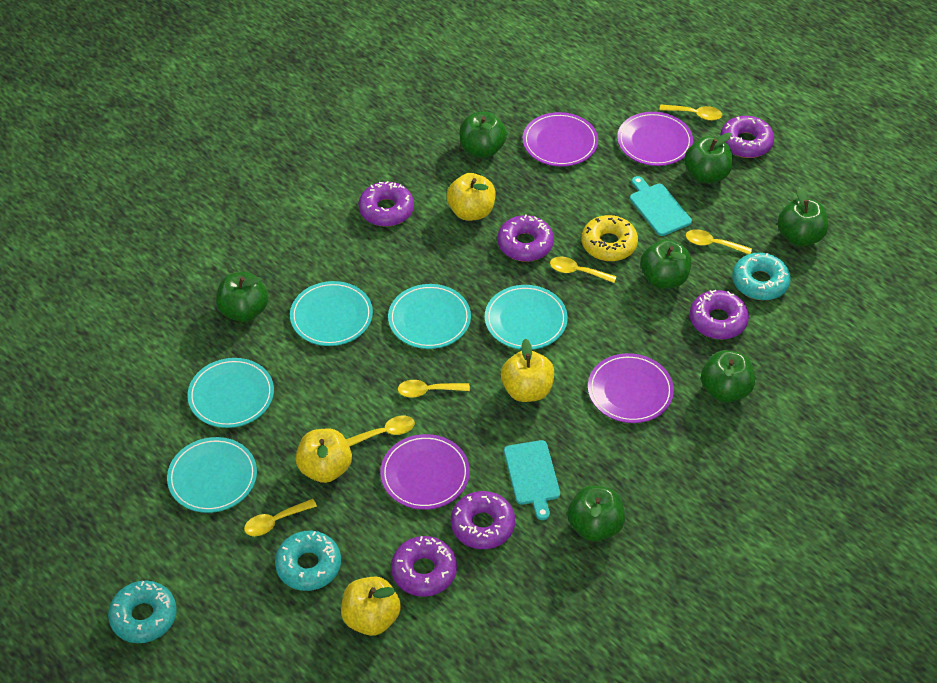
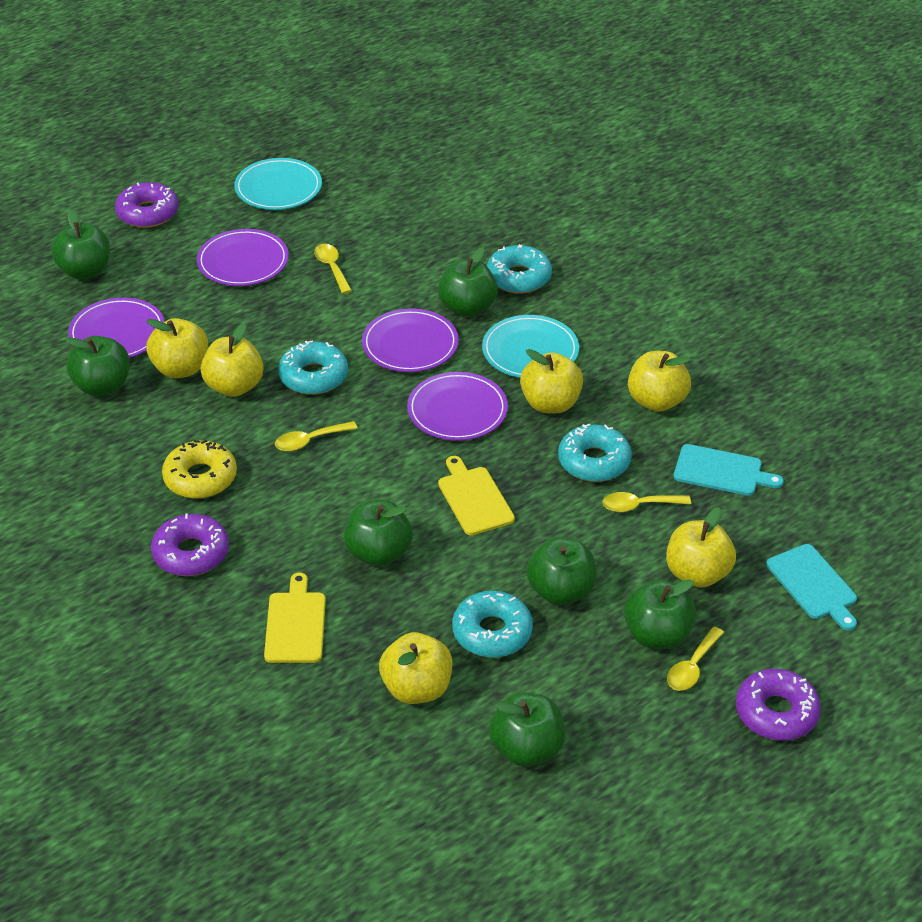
purple donut: 6 -> 3
turquoise donut: 3 -> 4
turquoise plate: 5 -> 2
yellow apple: 4 -> 6
yellow cutting board: 0 -> 2
yellow spoon: 6 -> 4

